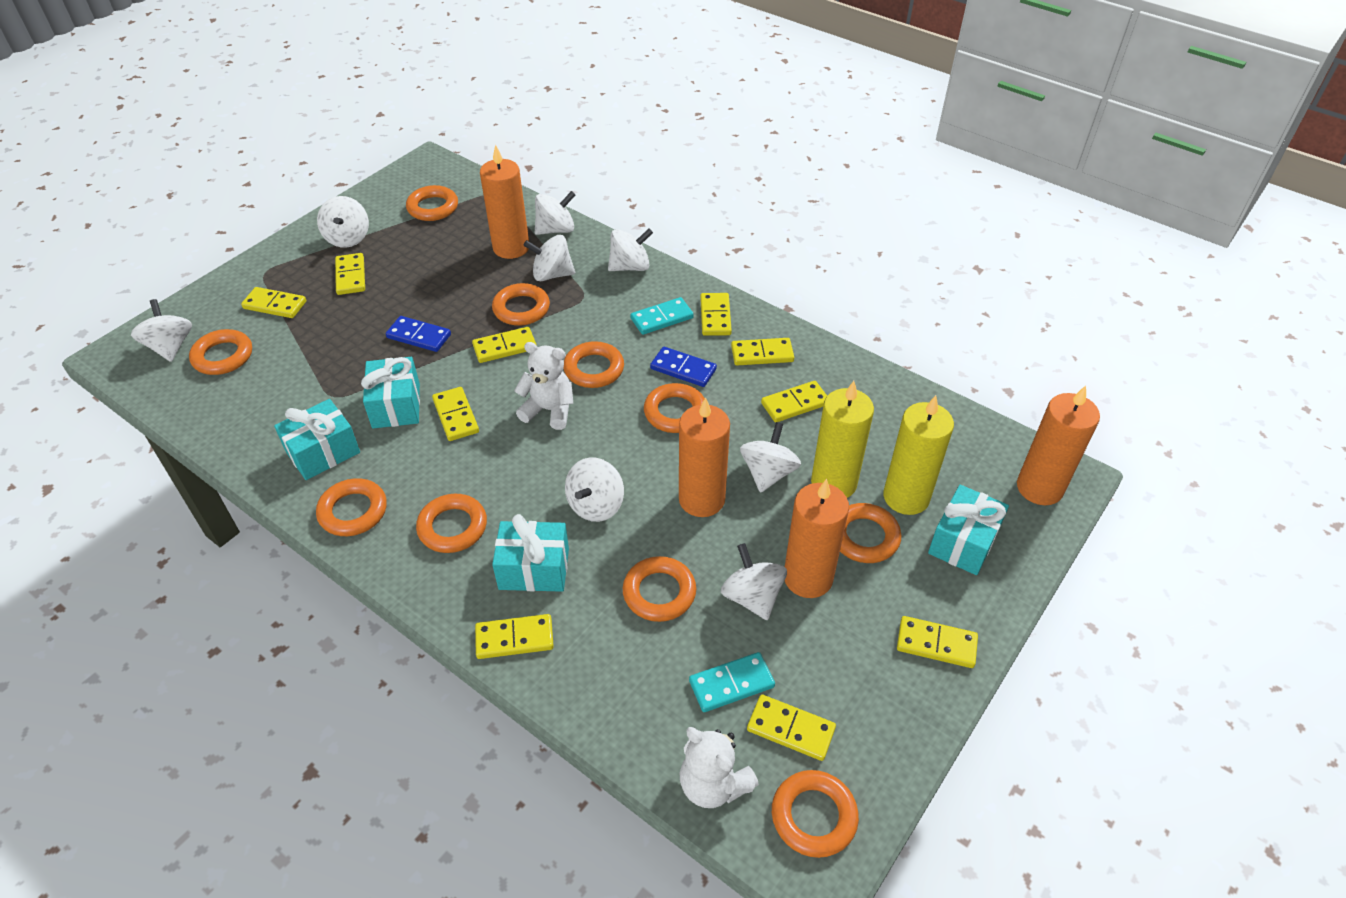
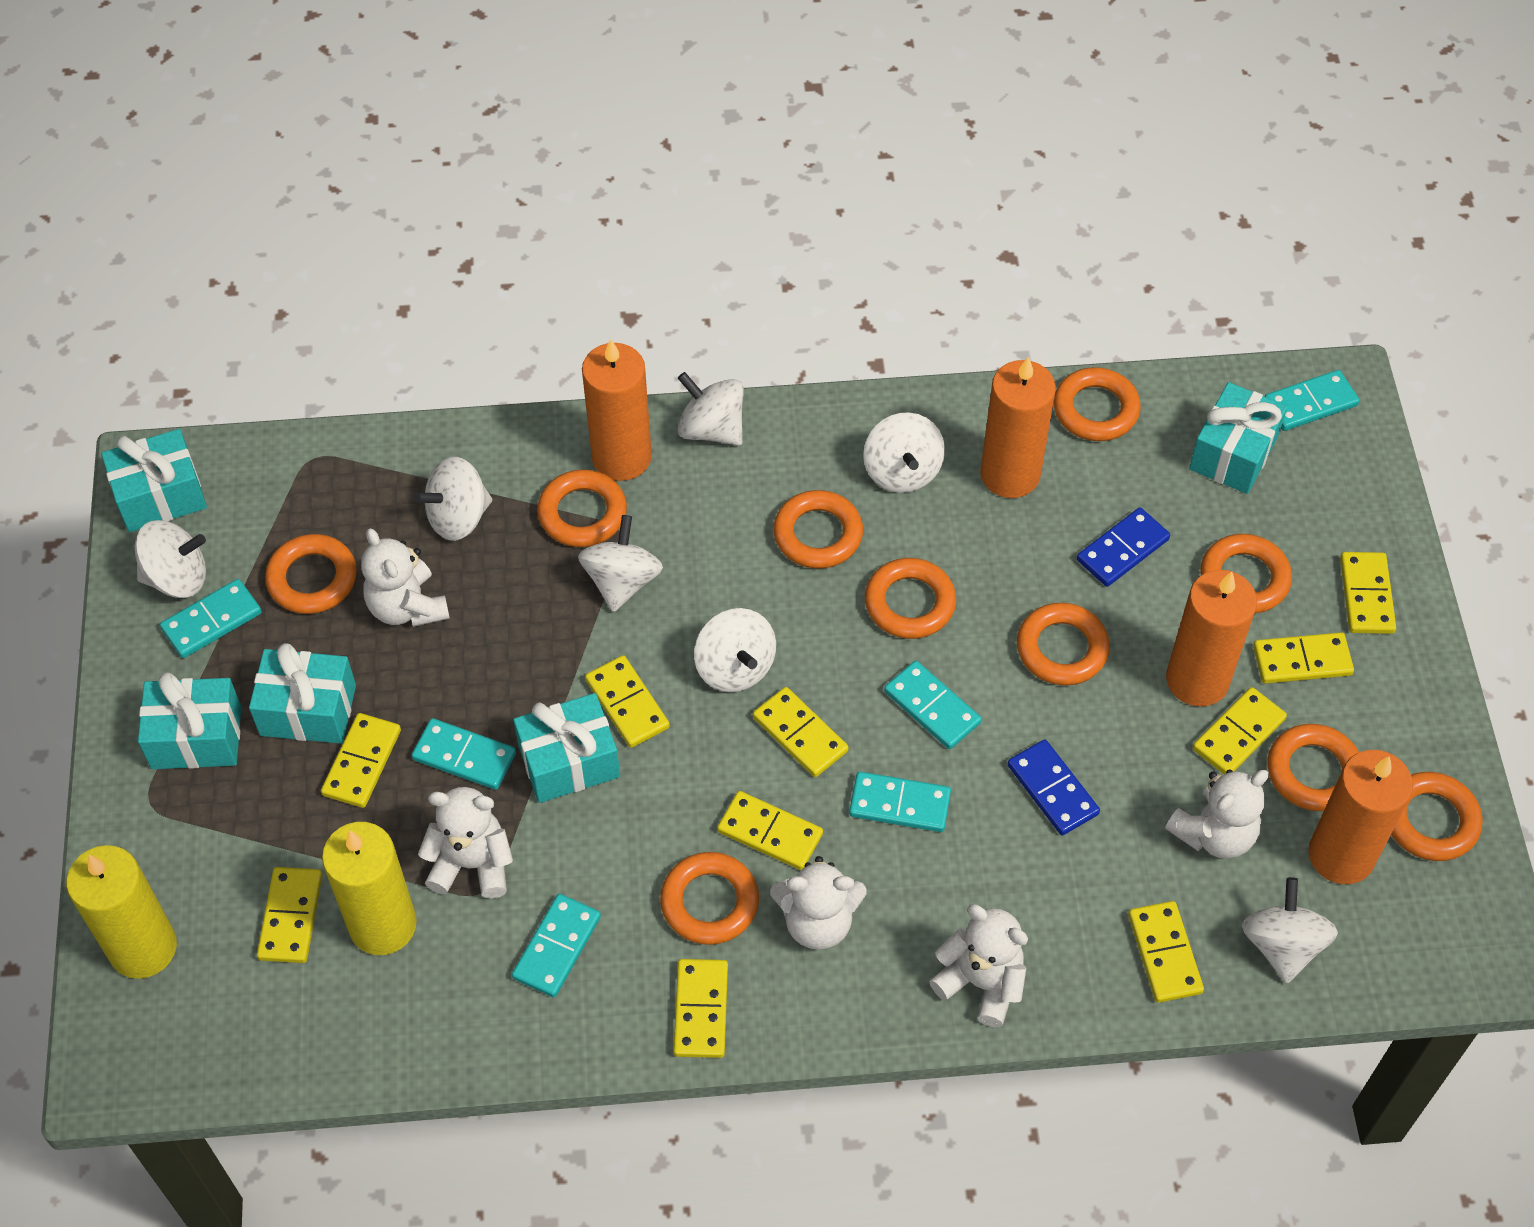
turquoise domino: 2 -> 6
turquoise gift: 4 -> 5
white spinning top: 8 -> 7
white teddy bear: 2 -> 5

